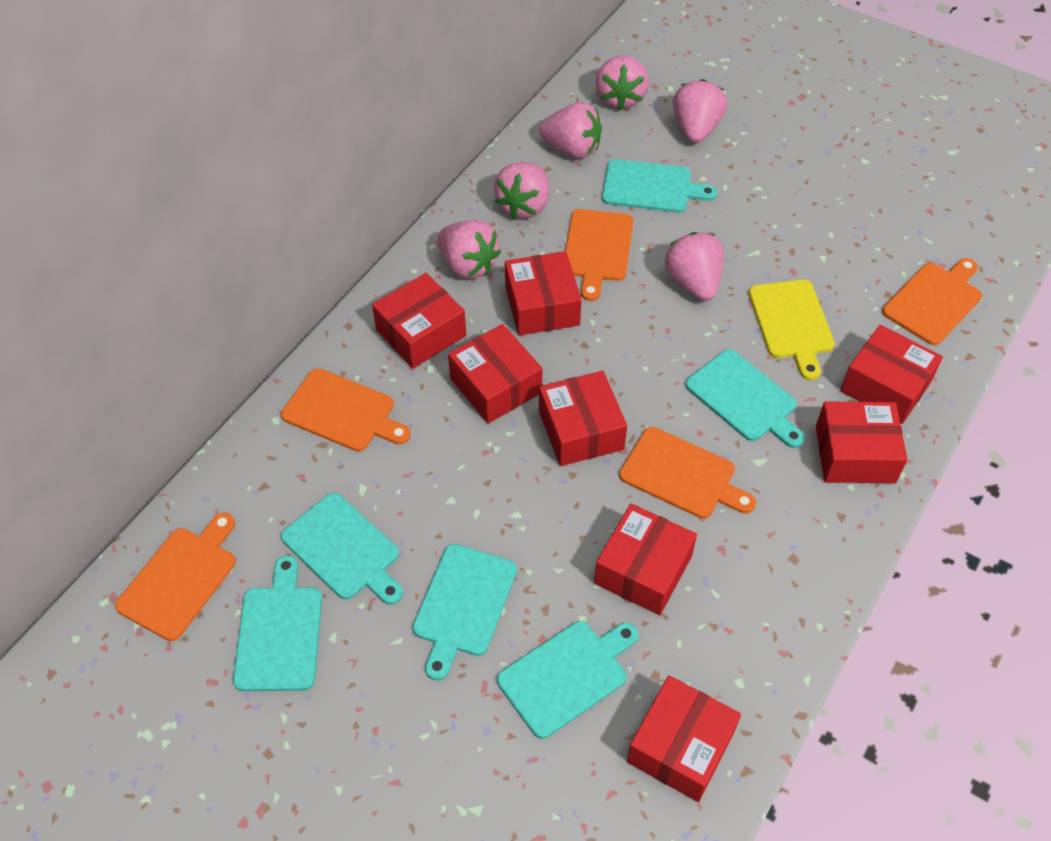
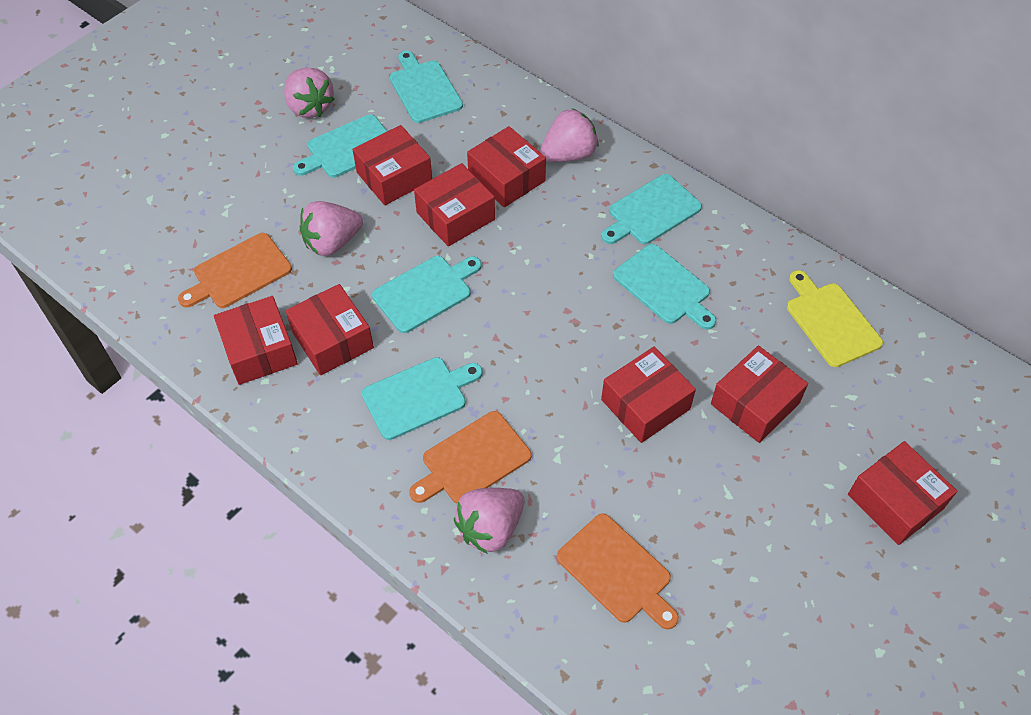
orange cutting board: 5 -> 3
pink strawberry: 6 -> 4

